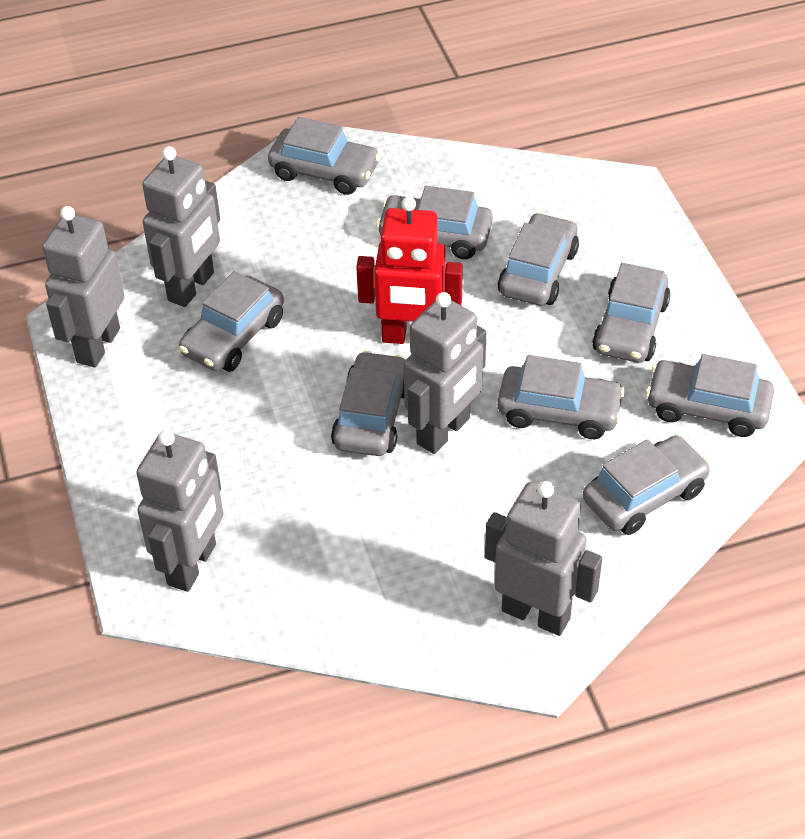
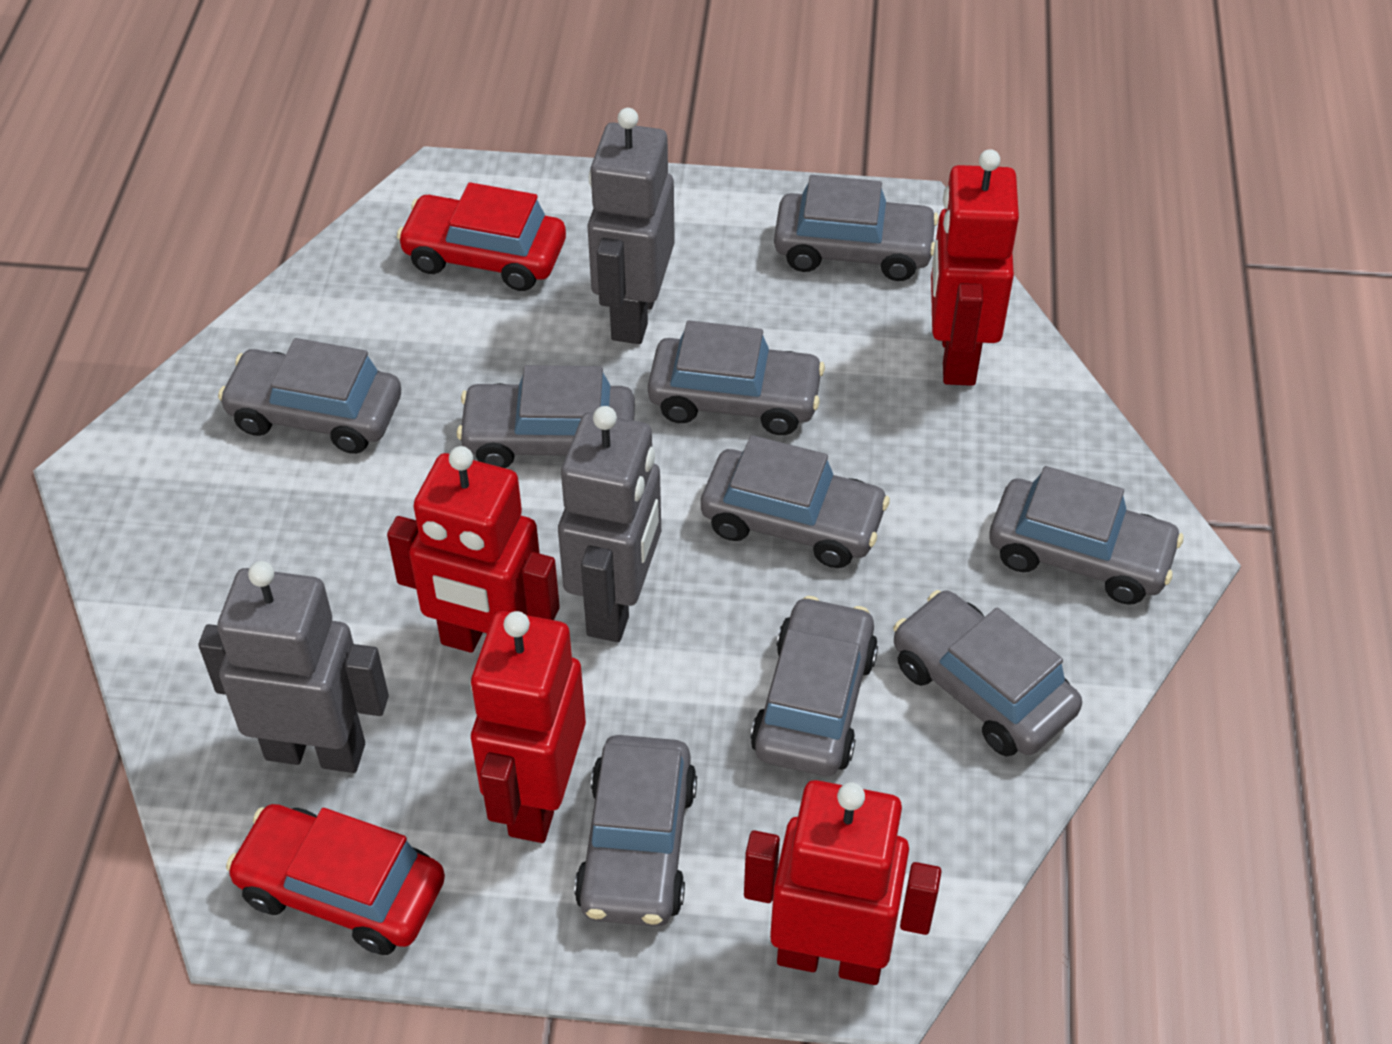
grey robot: 5 -> 3
red car: 0 -> 2
red robot: 1 -> 4

